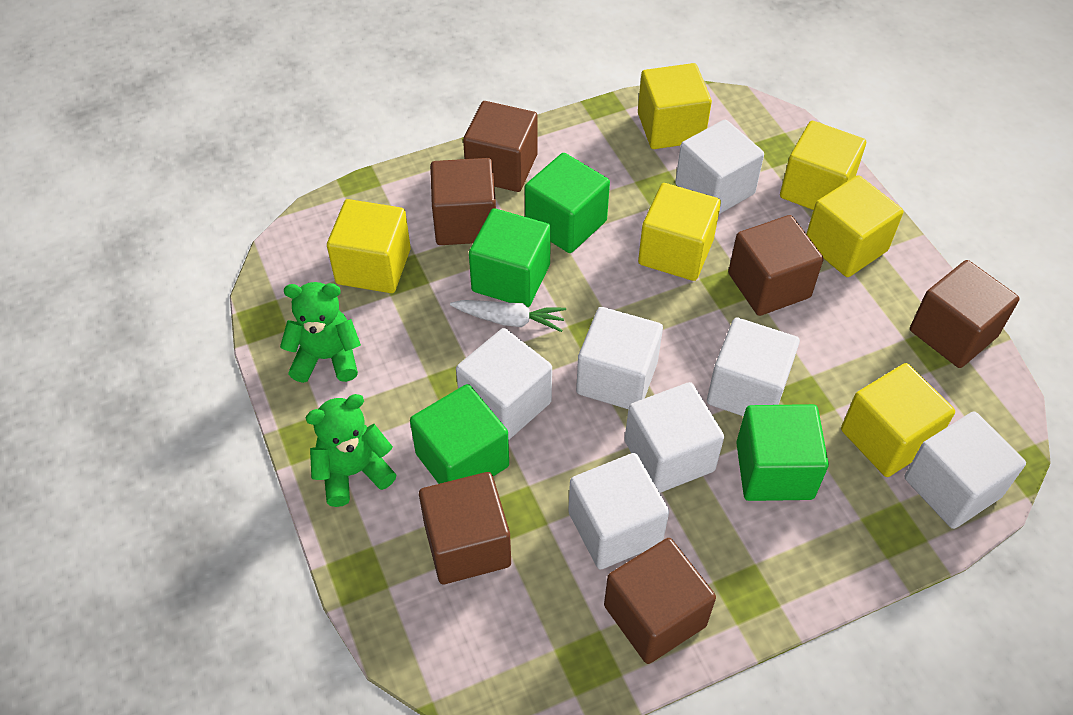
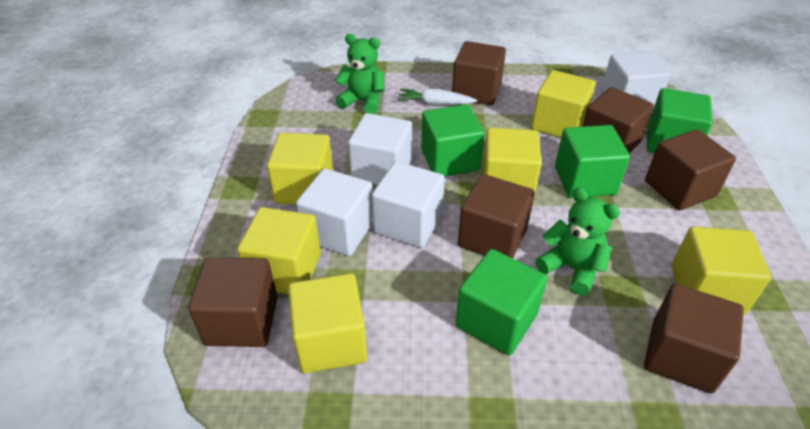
white cube: 7 -> 4

